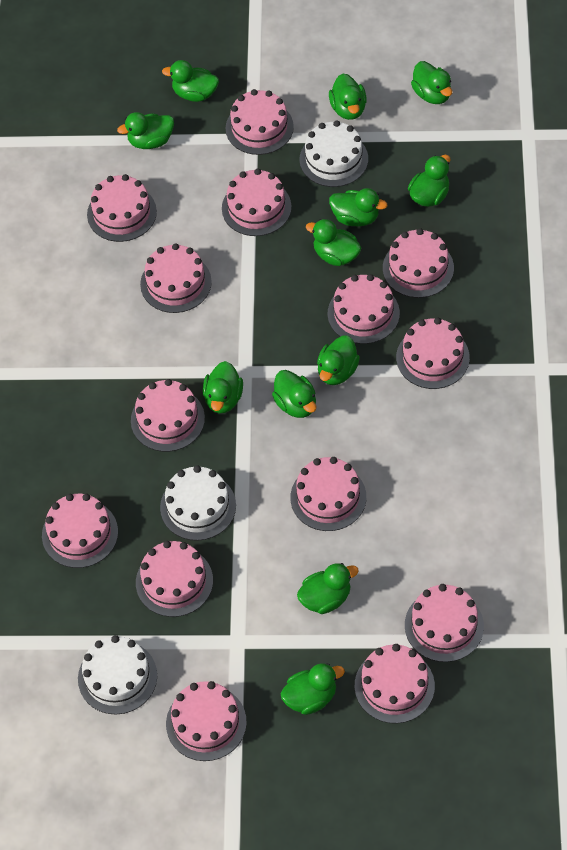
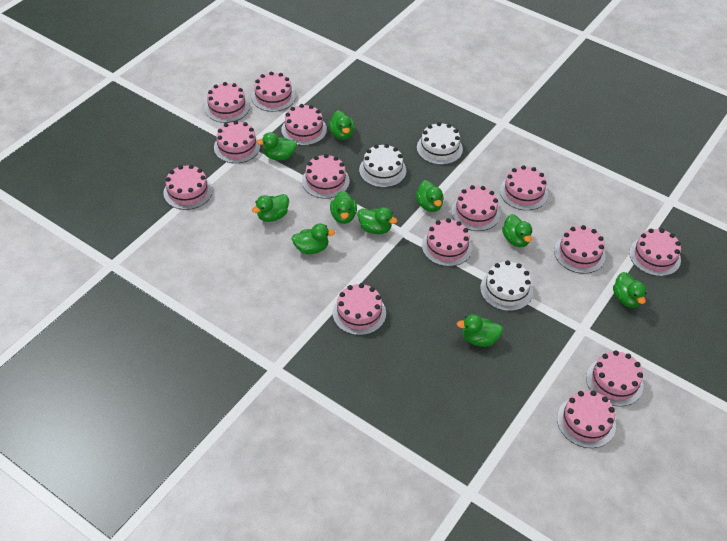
green duck: 12 -> 10

